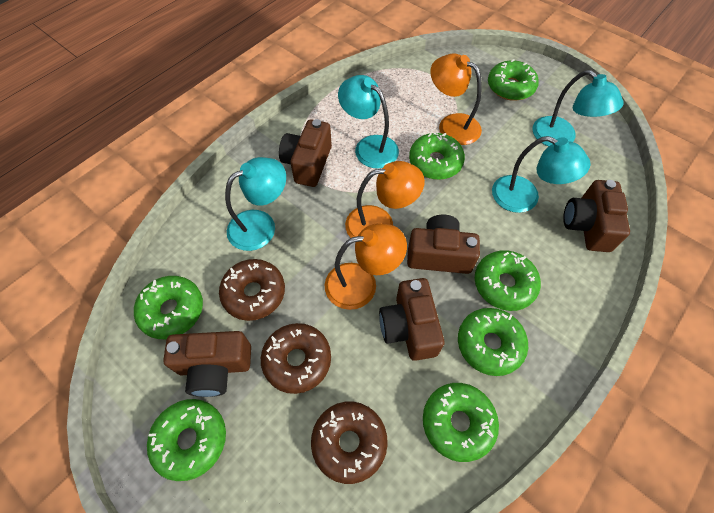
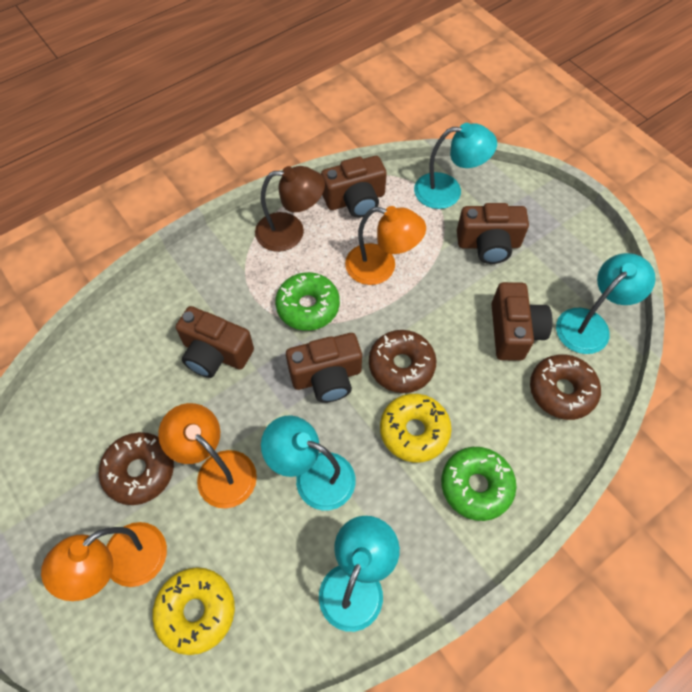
brown lamp: 0 -> 1
green donut: 7 -> 2
yellow donut: 0 -> 2

